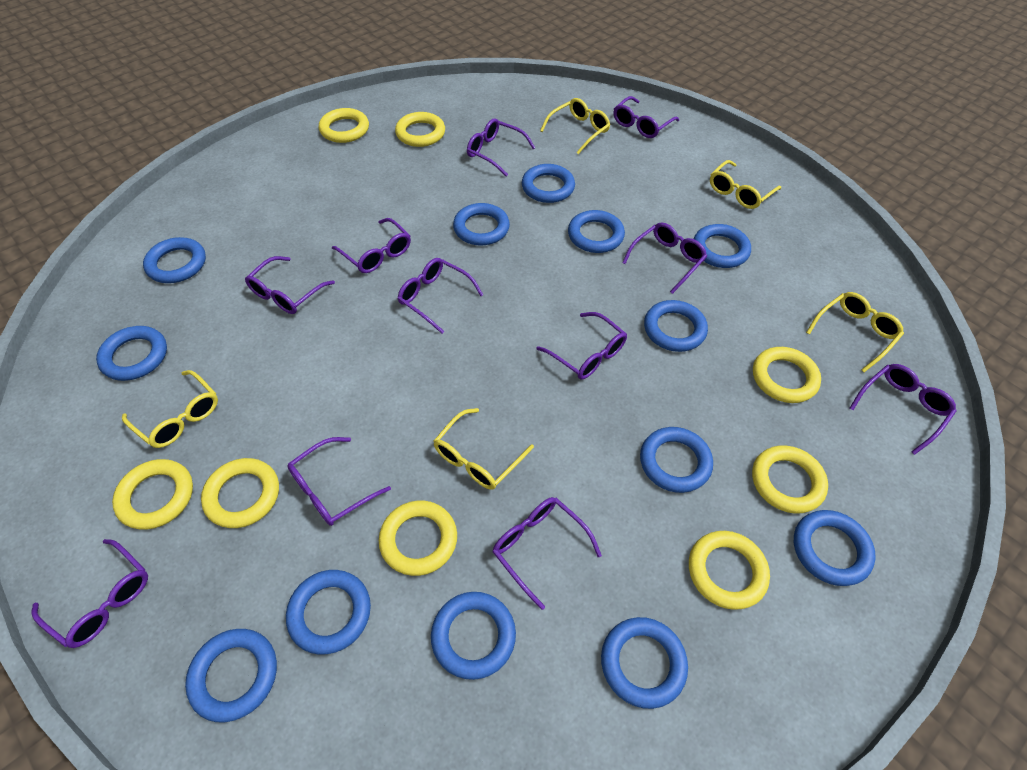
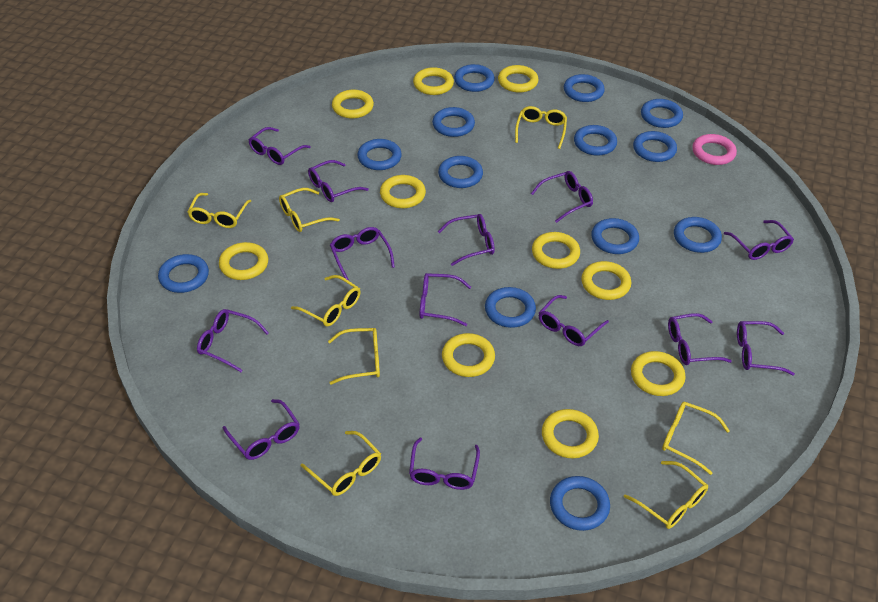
pink ring: 0 -> 1
purple glasses: 11 -> 13
yellow glasses: 5 -> 8
yellow ring: 8 -> 10

